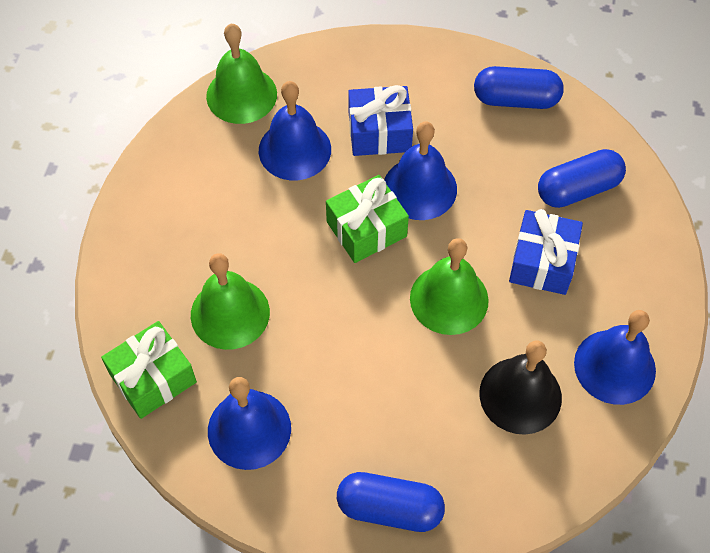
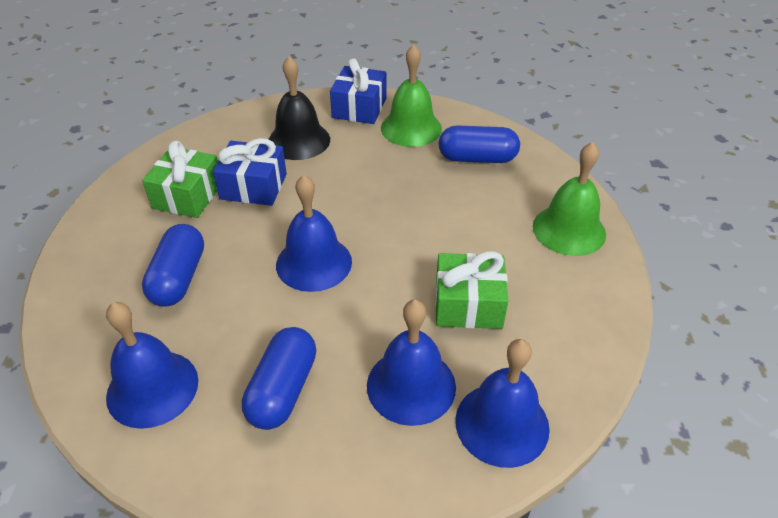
green bell: 3 -> 2

